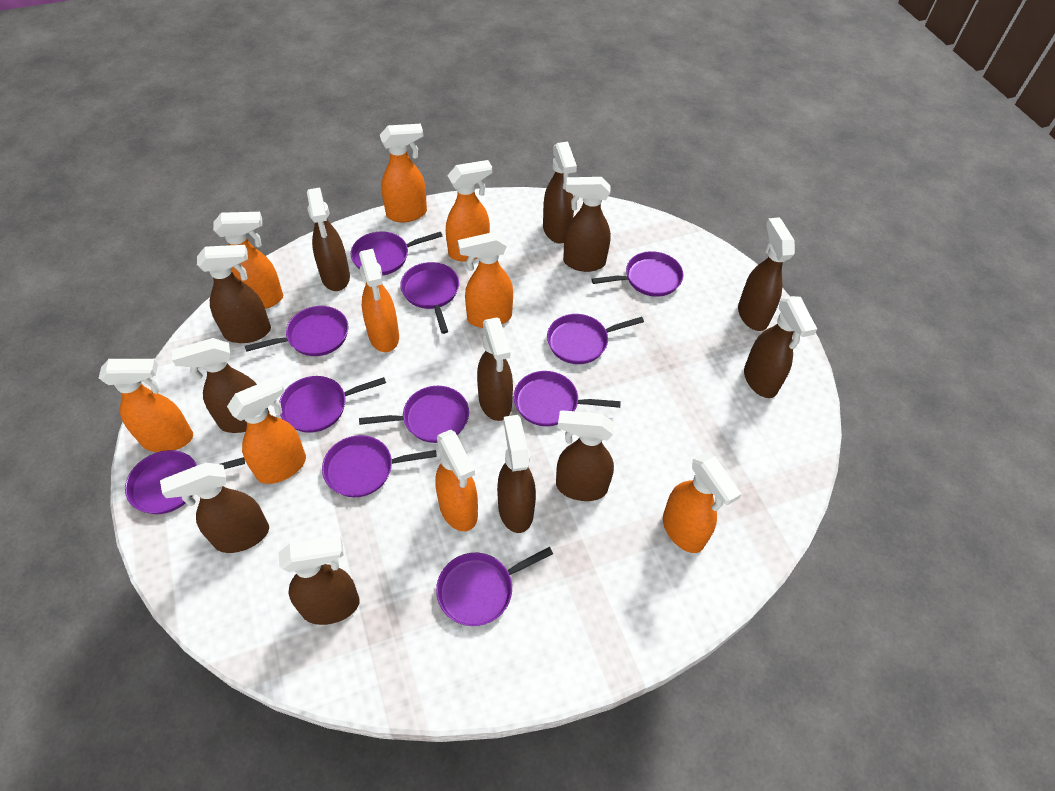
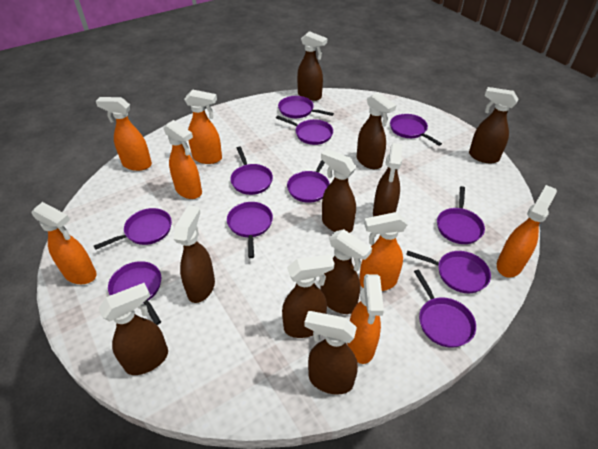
brown spray bottle: 12 -> 10
orange spray bottle: 9 -> 7

